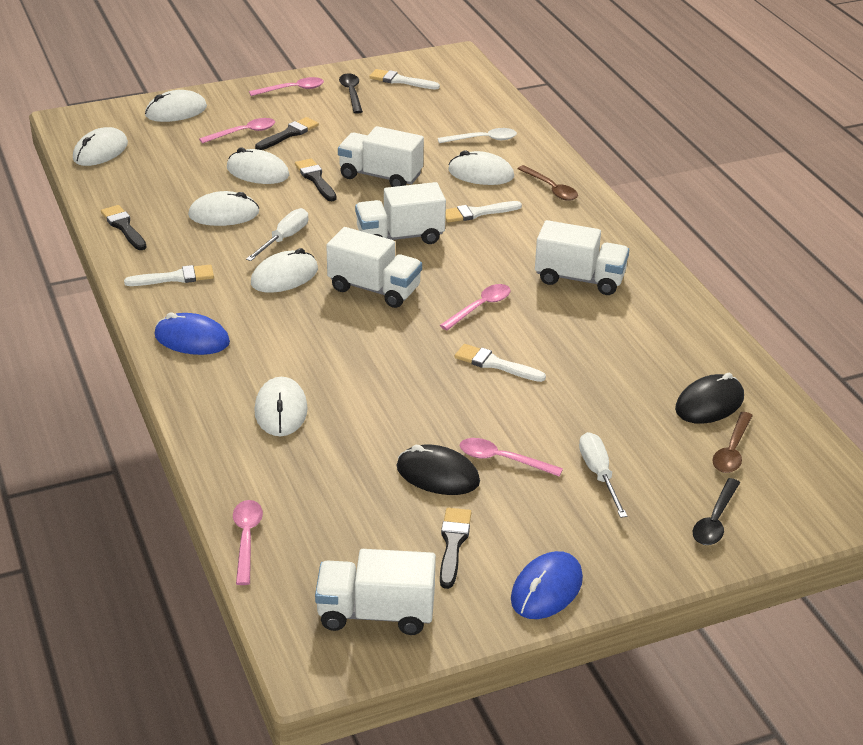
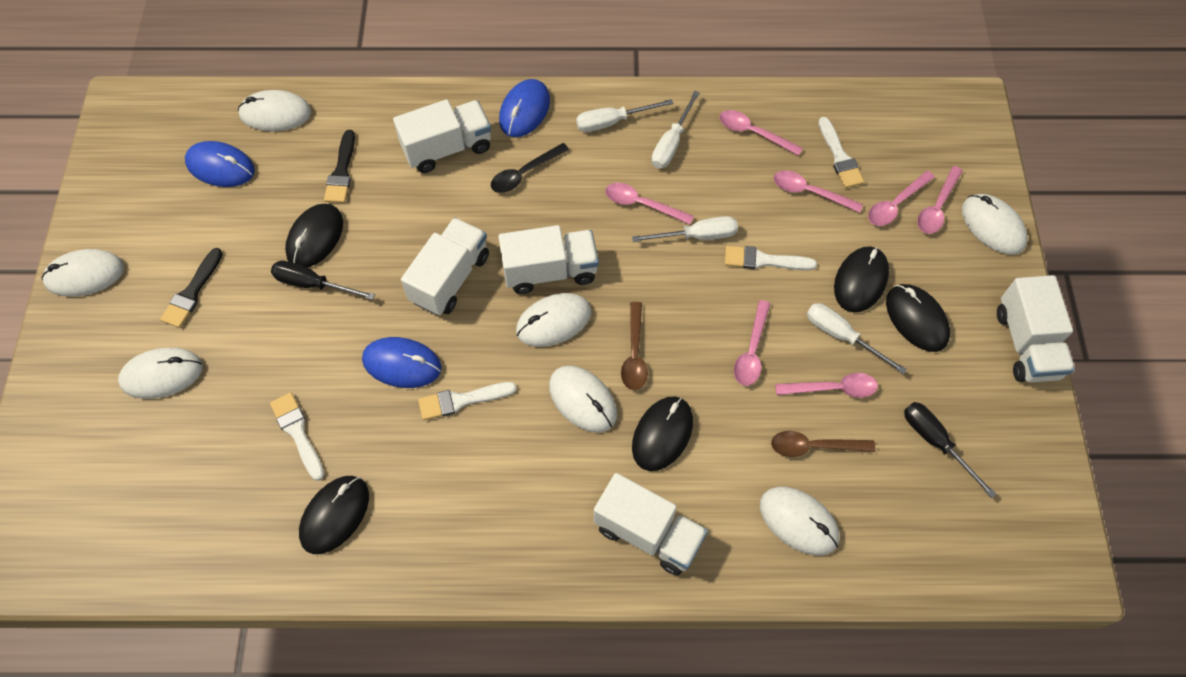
black brush: 4 -> 2
black mouse: 2 -> 5
black screwdriver: 0 -> 2
black spoon: 2 -> 1
blue mouse: 2 -> 3
pink spoon: 5 -> 7
white screwdriver: 2 -> 4
white spoon: 1 -> 0

